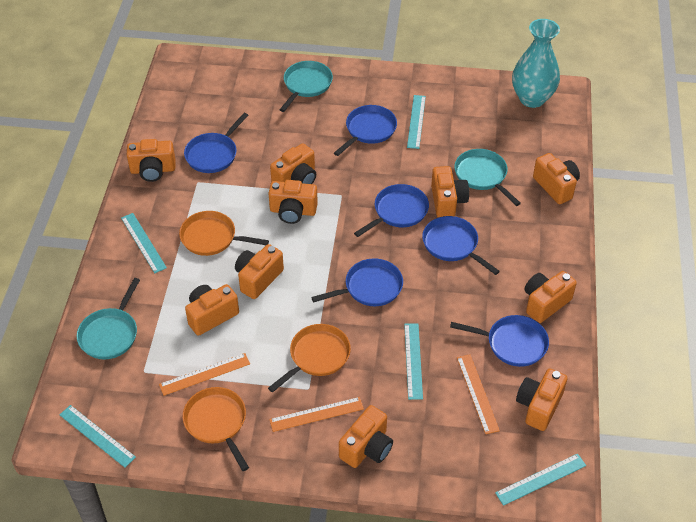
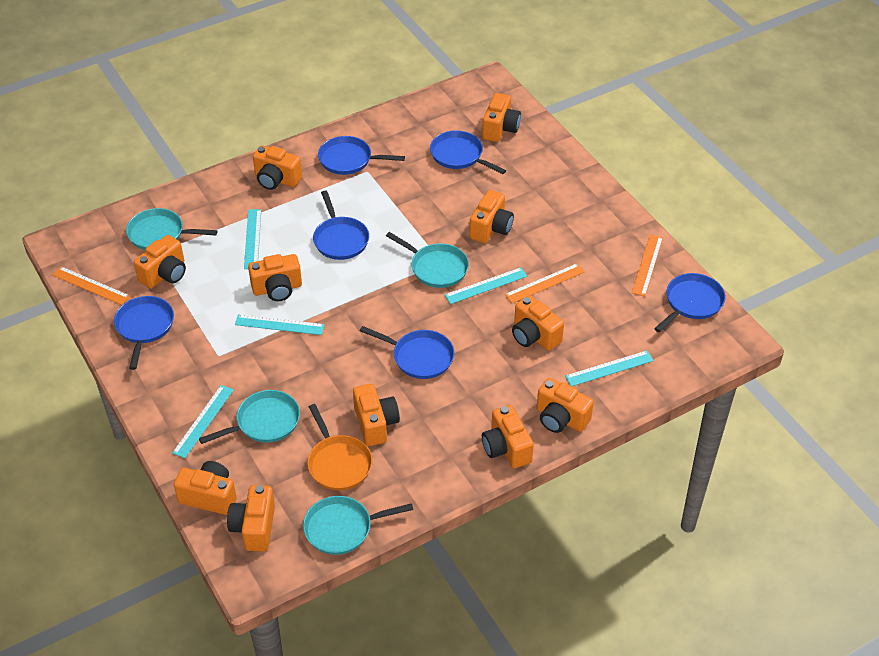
orange camera: 10 -> 11
orange pan: 3 -> 1
turquoise pan: 3 -> 4
turquoise vase: 1 -> 0

